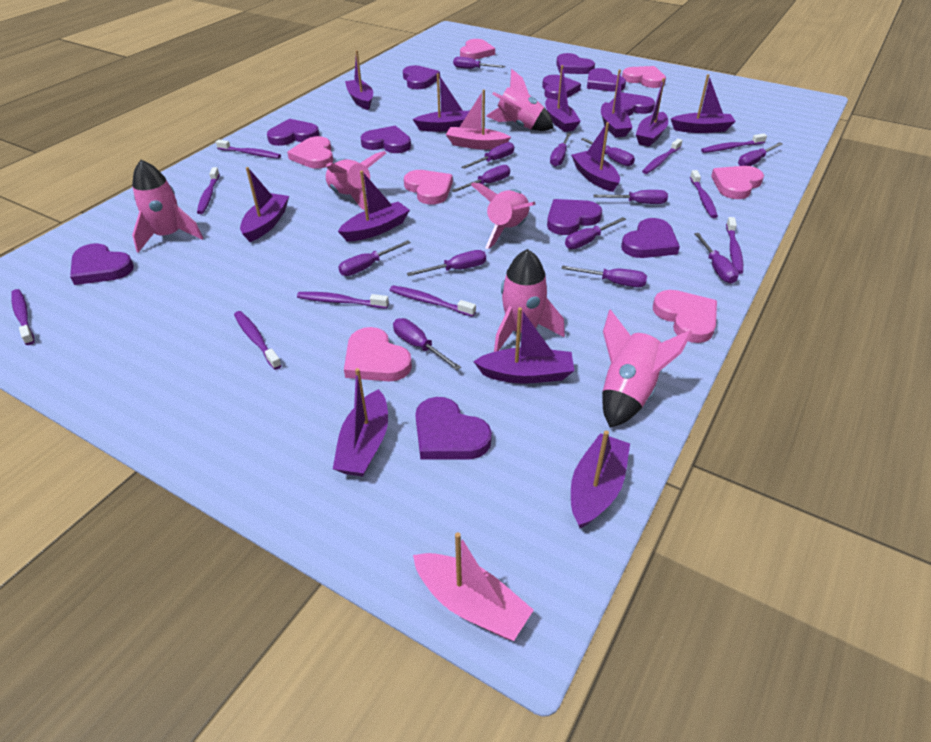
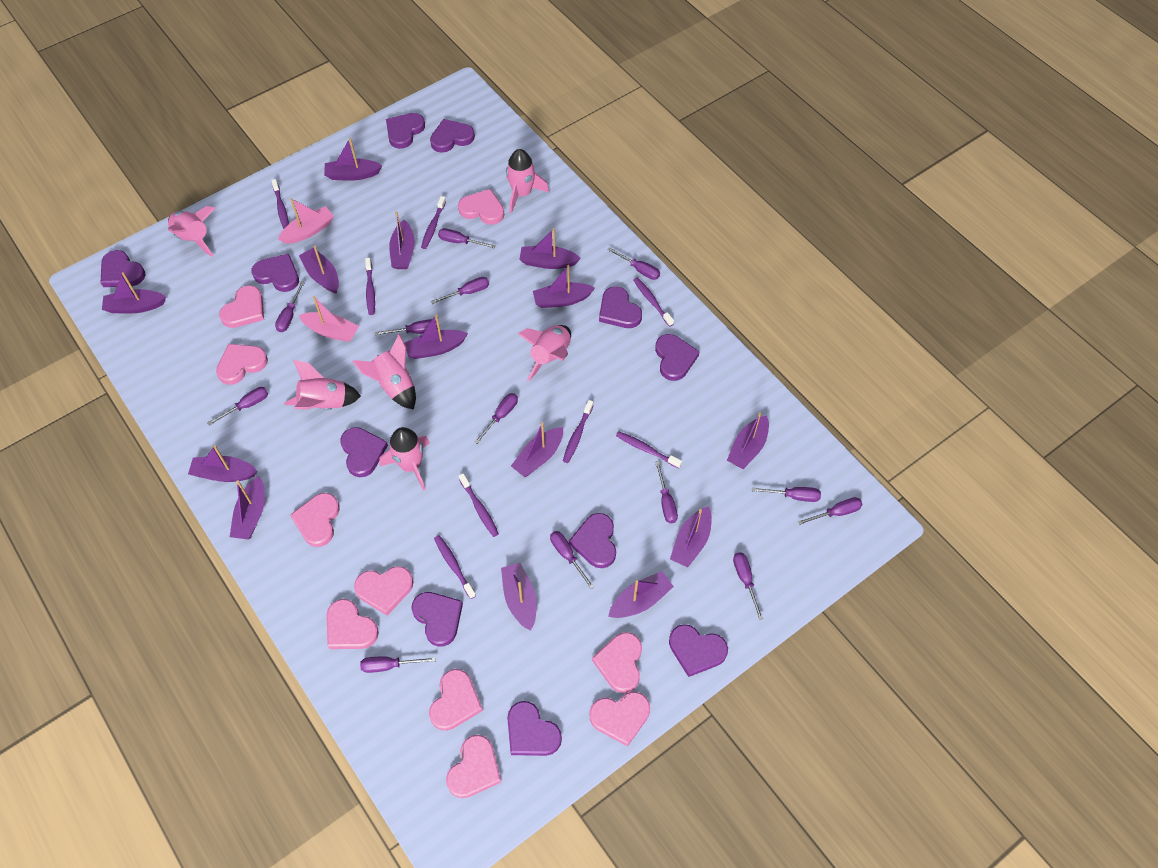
pink heart: 7 -> 10
purple boat: 12 -> 14
purple toothbrush: 10 -> 8

